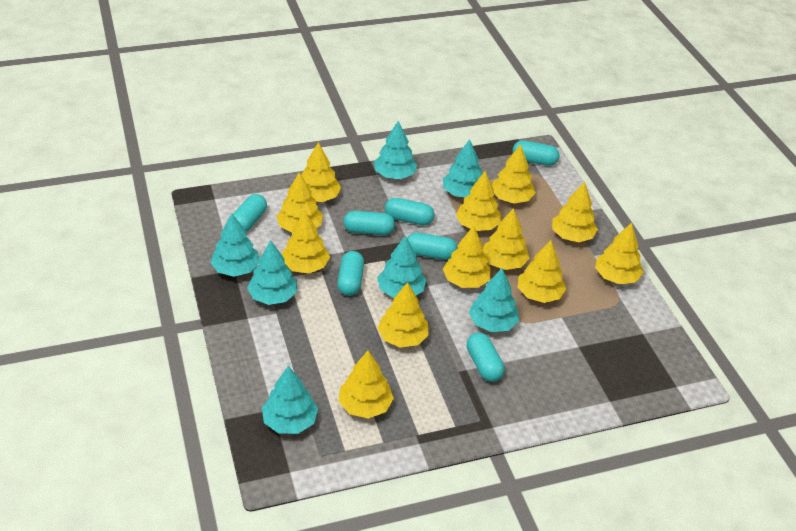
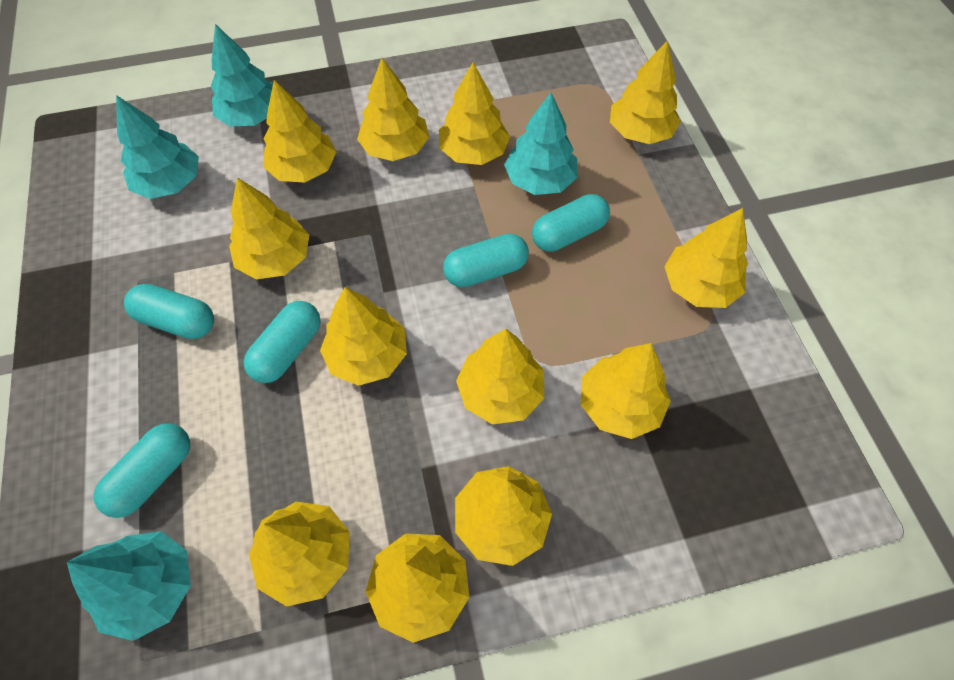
turquoise capsule: 7 -> 5
turquoise tree: 7 -> 4

